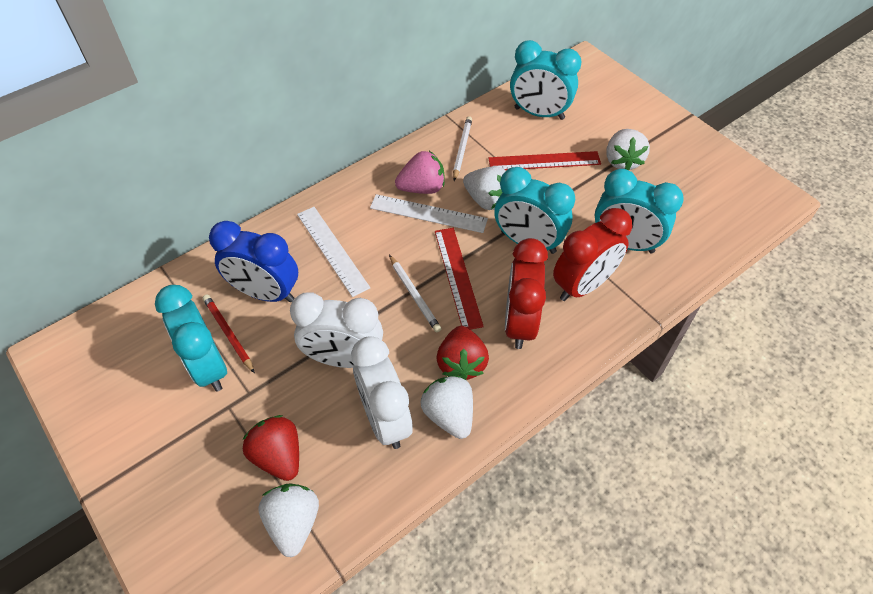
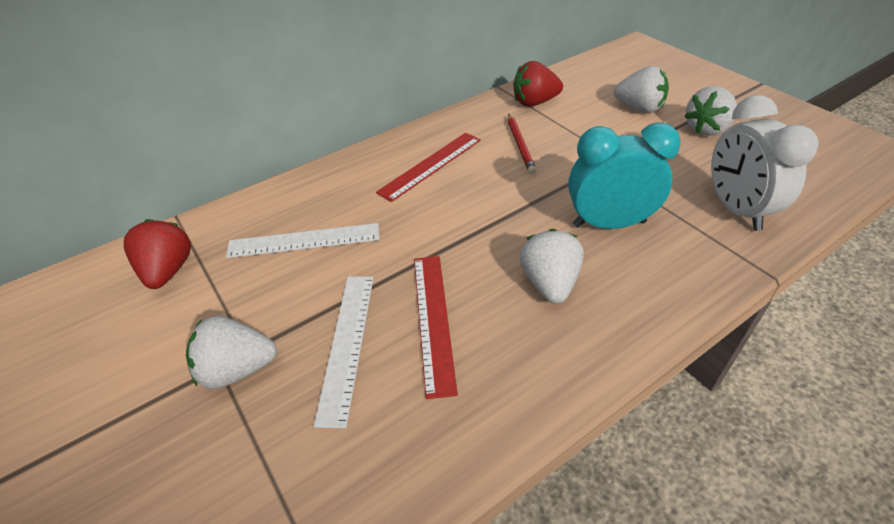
blue clock: 1 -> 0
pink strawberry: 1 -> 0
red clock: 2 -> 0
turquoise clock: 4 -> 1
white clock: 2 -> 1
white pencil: 2 -> 0

